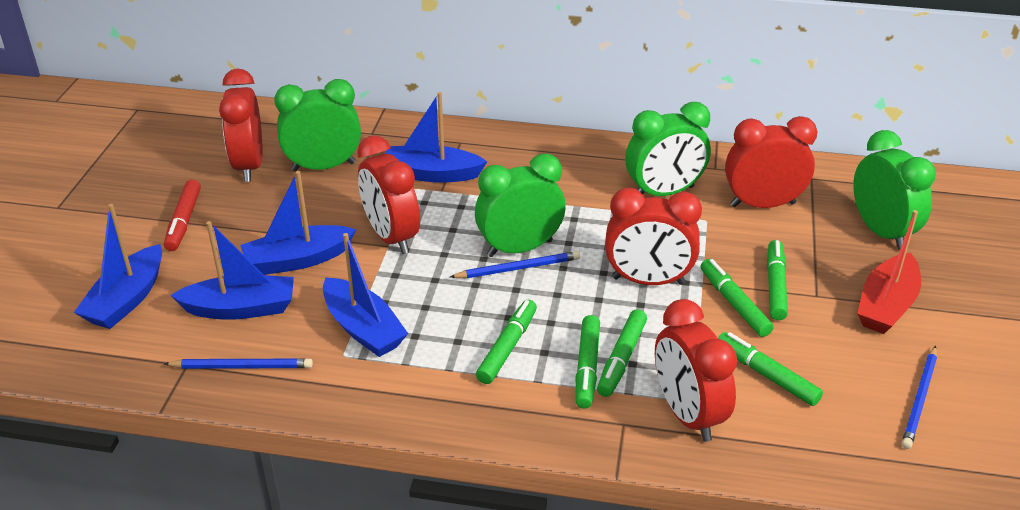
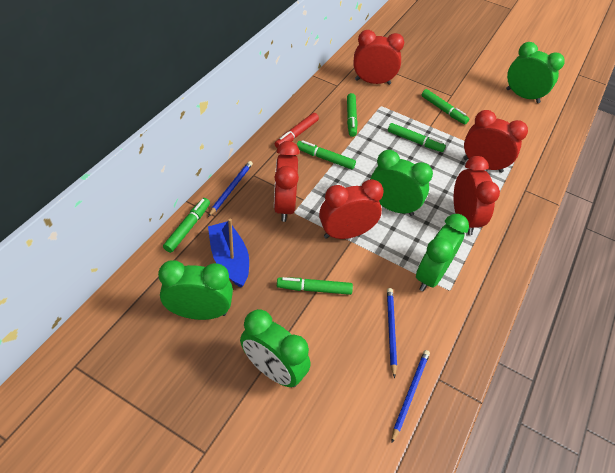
blue boat: 5 -> 1
green clock: 4 -> 5
red boat: 1 -> 0

